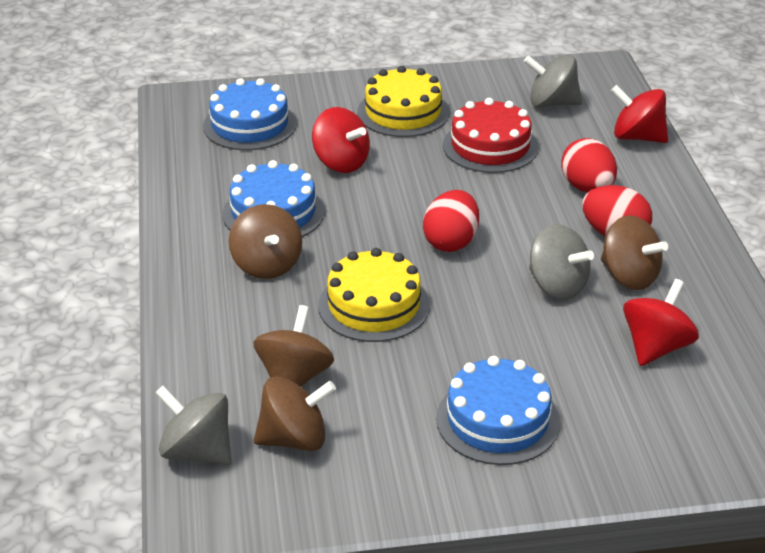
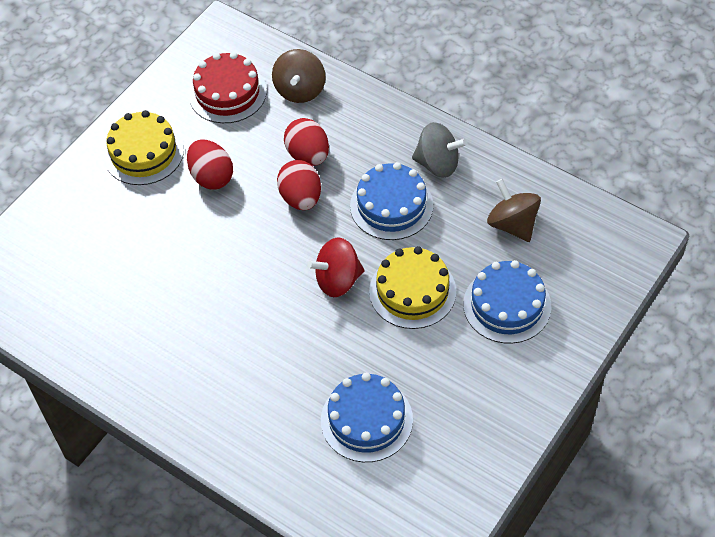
brown spinning top: 4 -> 2
grey spinning top: 3 -> 1
red spinning top: 3 -> 1

